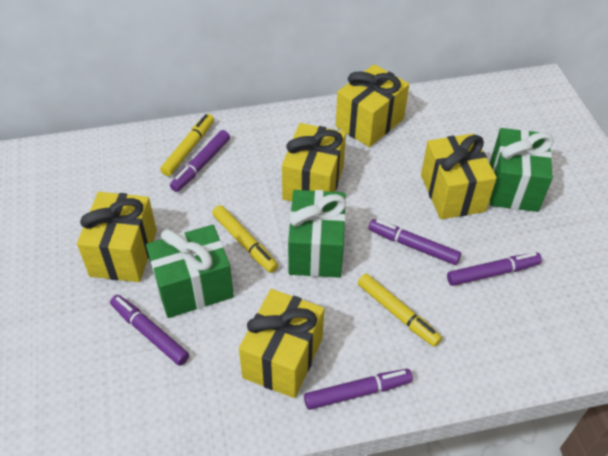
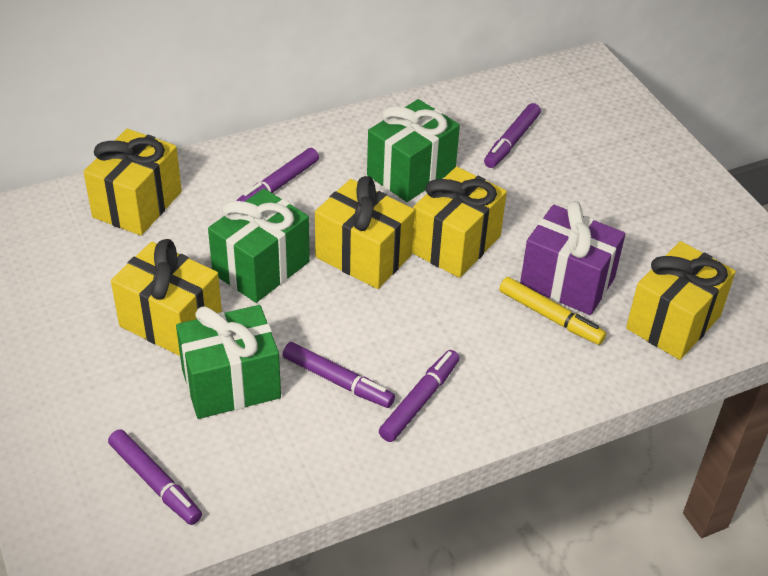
purple gift: 0 -> 1
yellow marker: 3 -> 1

